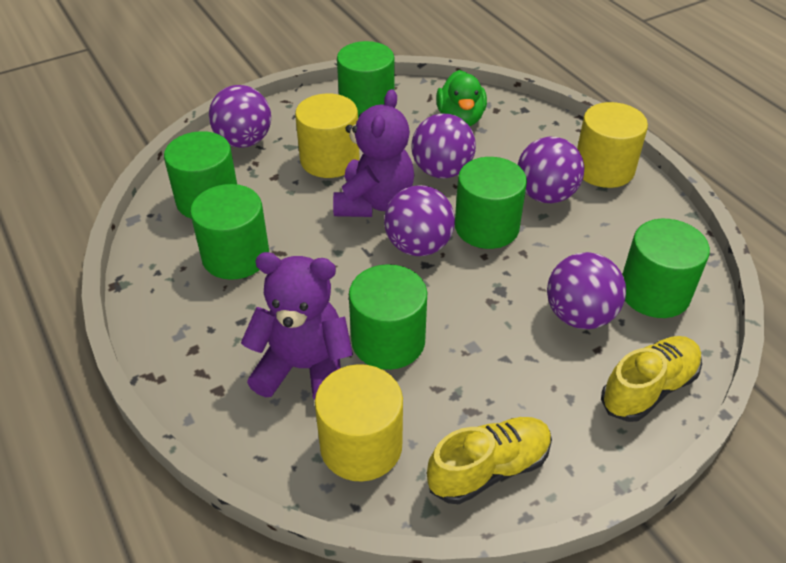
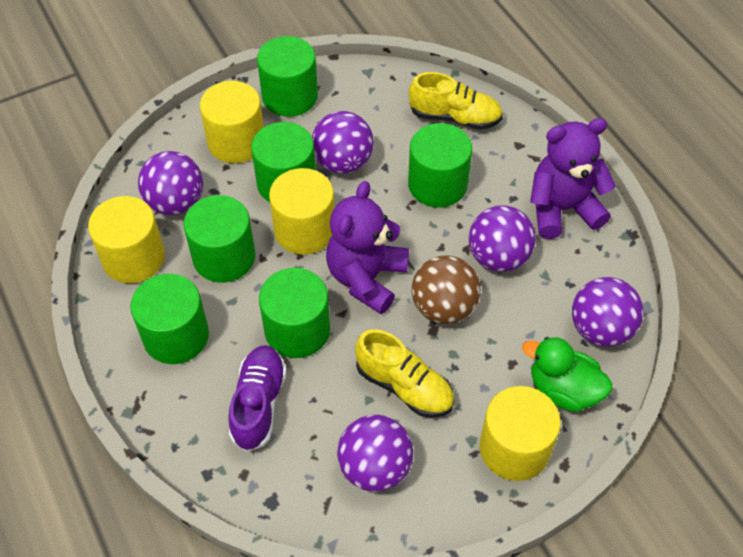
brown ball: 0 -> 1
purple shoe: 0 -> 1
yellow cylinder: 3 -> 4

